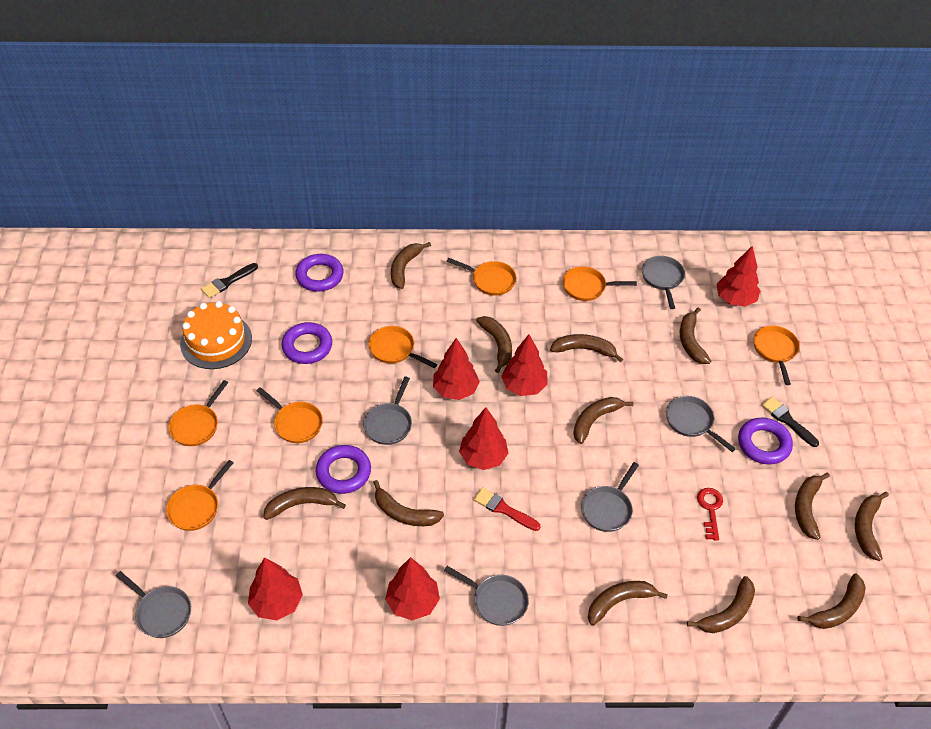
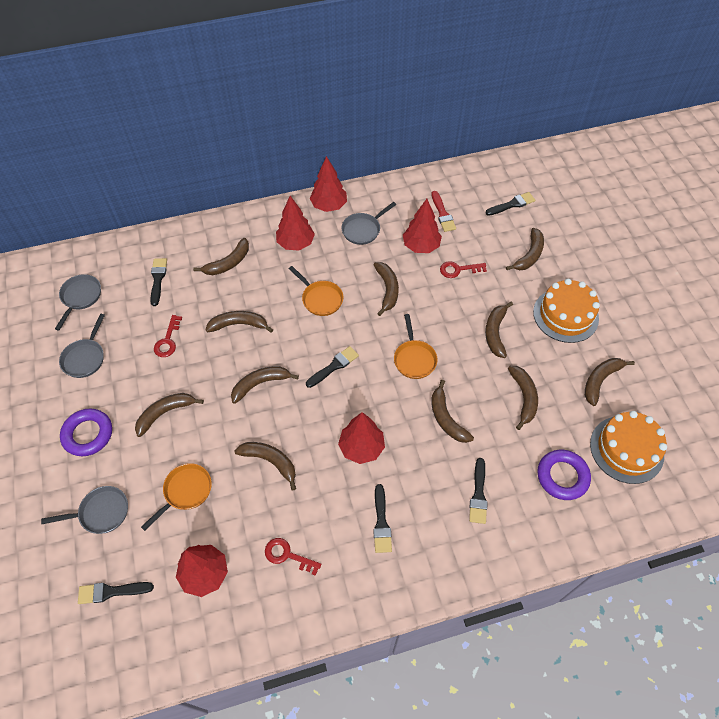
black brush: 2 -> 6
brown banana: 12 -> 11
grey pan: 6 -> 4
orange cake: 1 -> 2
orange pan: 7 -> 3
purple ring: 4 -> 2
red key: 1 -> 3
red tree: 6 -> 5

